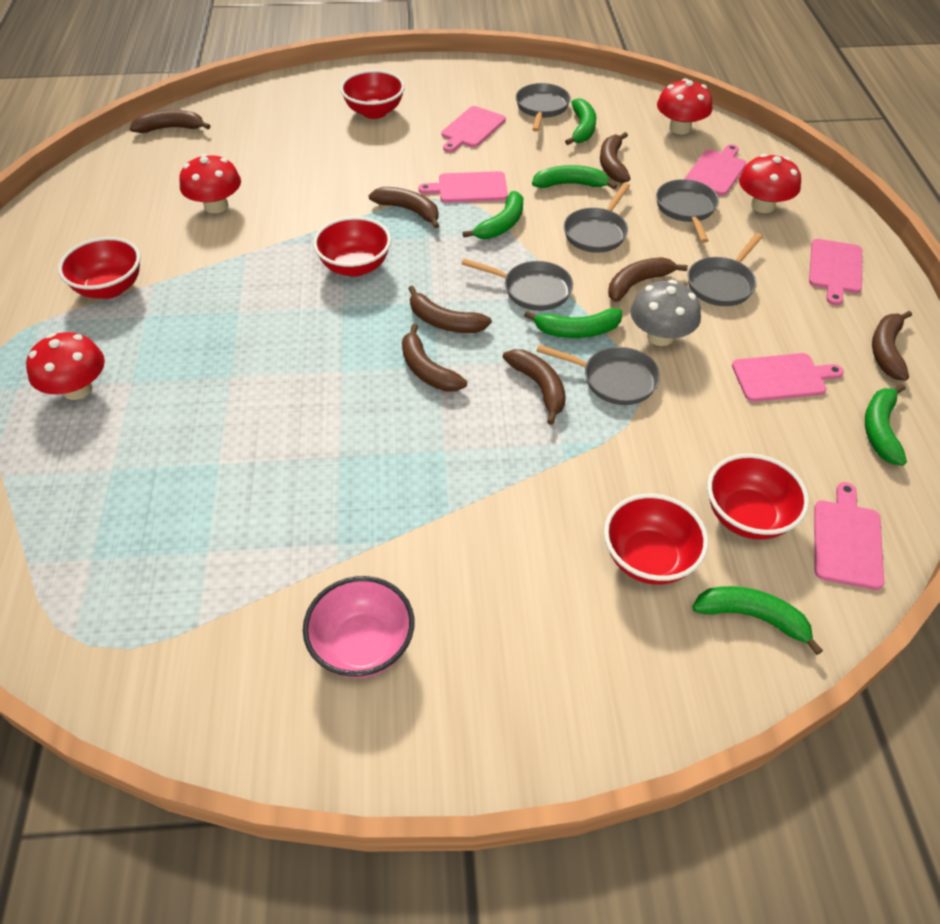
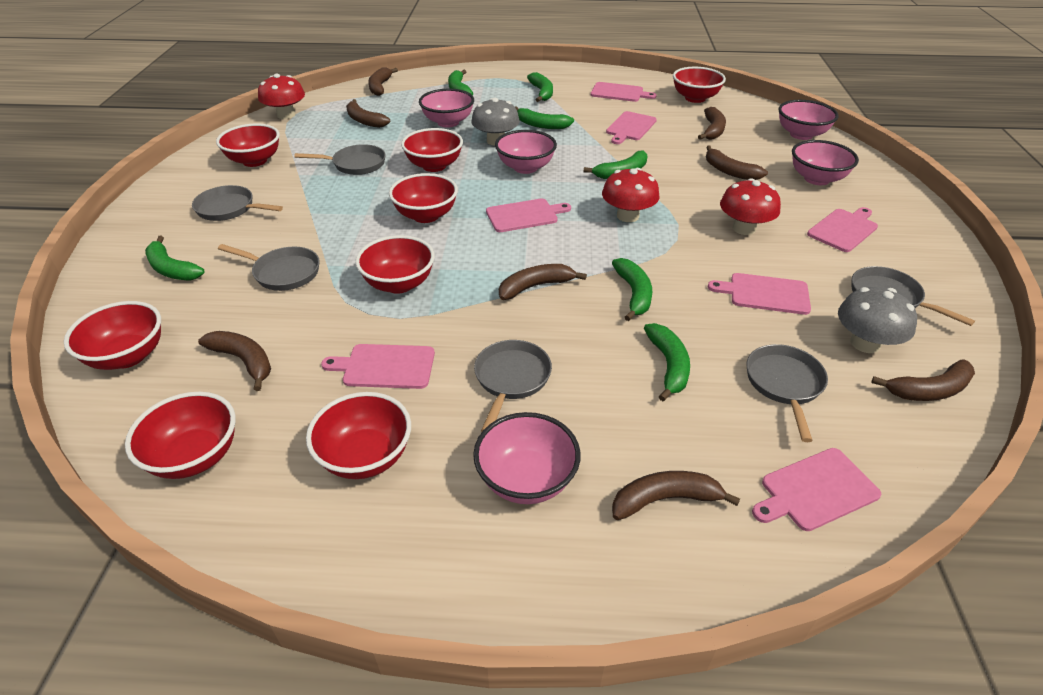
green banana: 6 -> 7
grey mushroom: 1 -> 2
pink bowl: 1 -> 5
pink cutting board: 6 -> 7
red bowl: 5 -> 8
red mushroom: 4 -> 3

